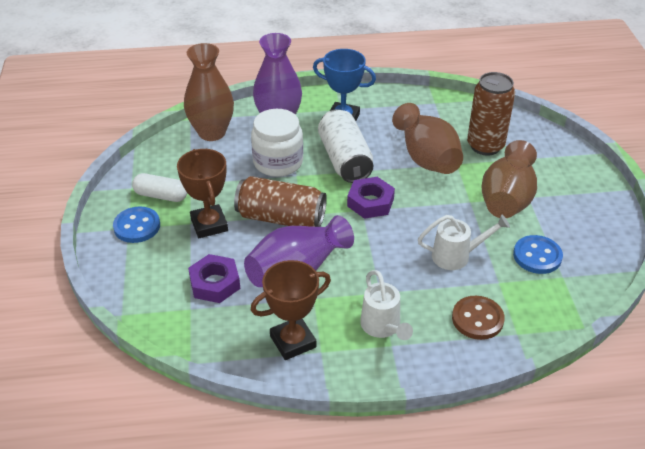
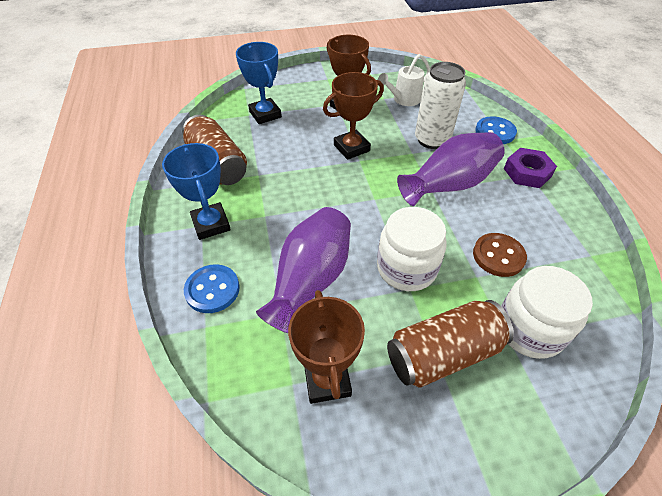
blue trophy: 1 -> 2
brown trophy: 2 -> 3
brown vase: 3 -> 0
purple nut: 2 -> 1
white capsule: 1 -> 0
white jar: 1 -> 2
white watering can: 2 -> 1

